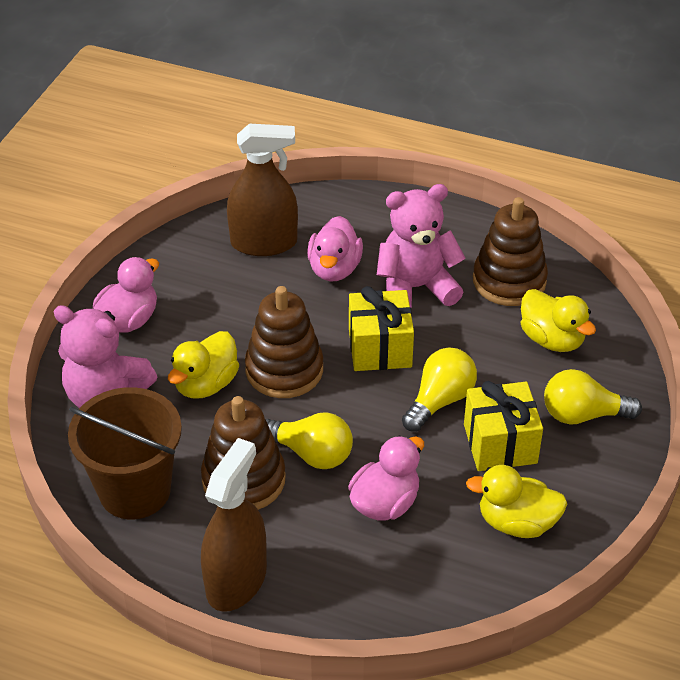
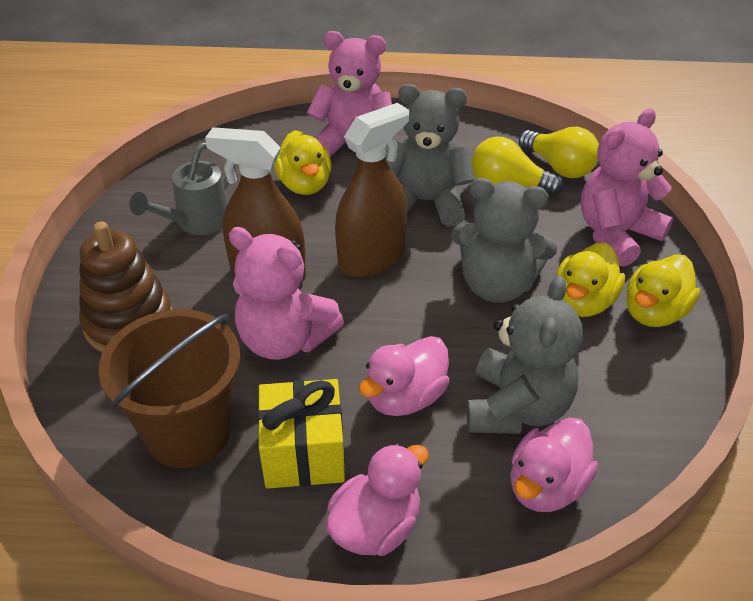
brown stacking toy: 3 -> 1
grey teddy bear: 0 -> 3
grey watering can: 0 -> 1
pink teddy bear: 2 -> 3
yellow gift: 2 -> 1
yellow light bulb: 3 -> 2

